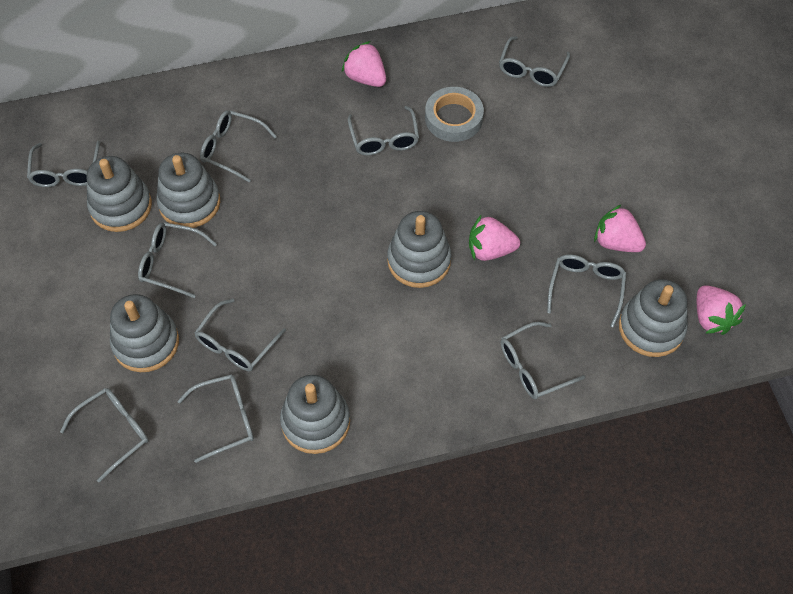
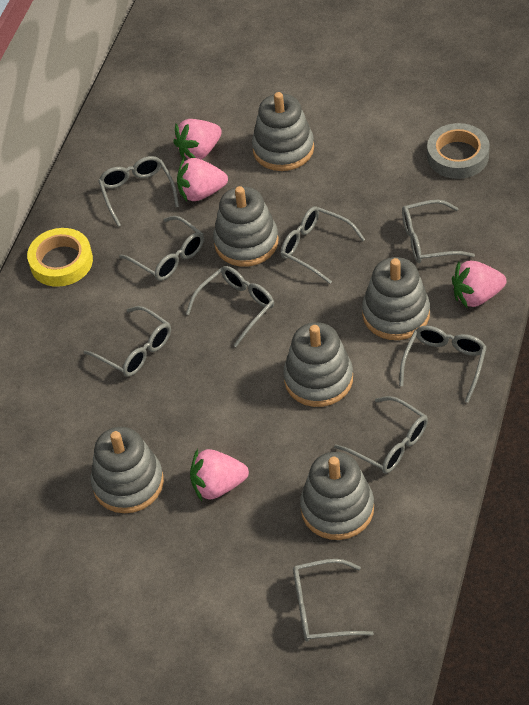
grey glasses: 10 -> 9
yellow tape: 0 -> 1

